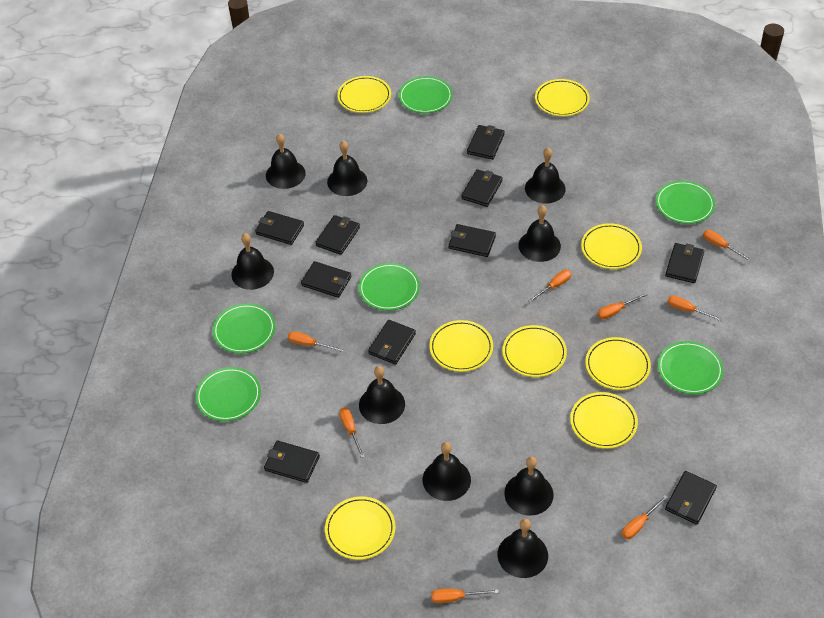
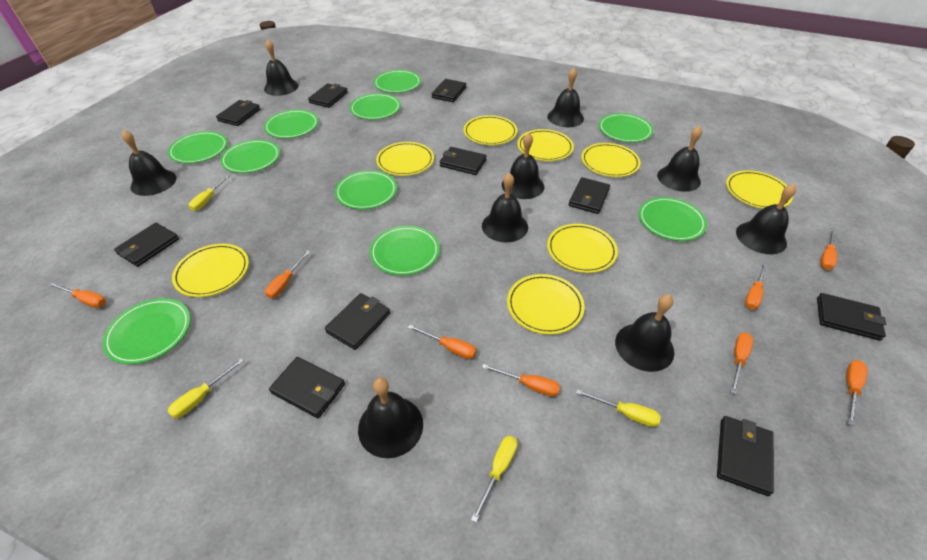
green plate: 6 -> 10
yellow screwdriver: 0 -> 4

